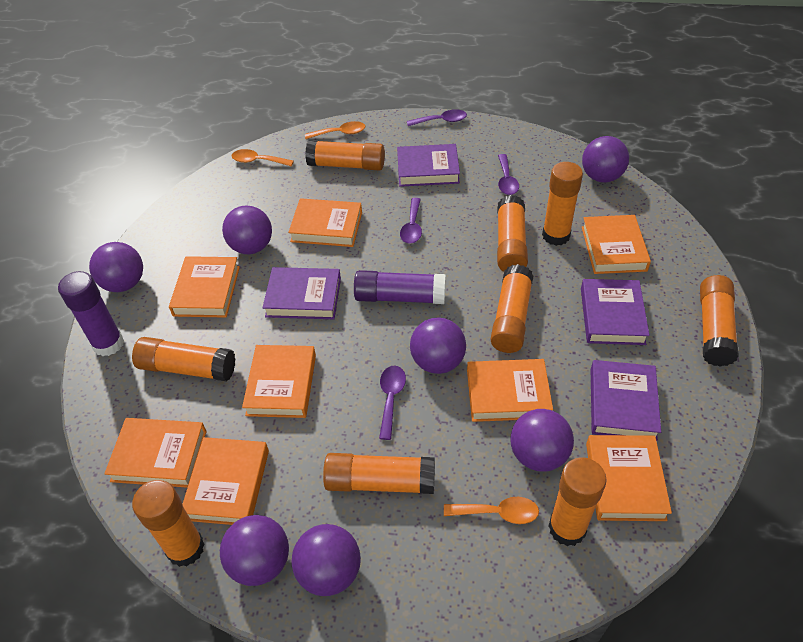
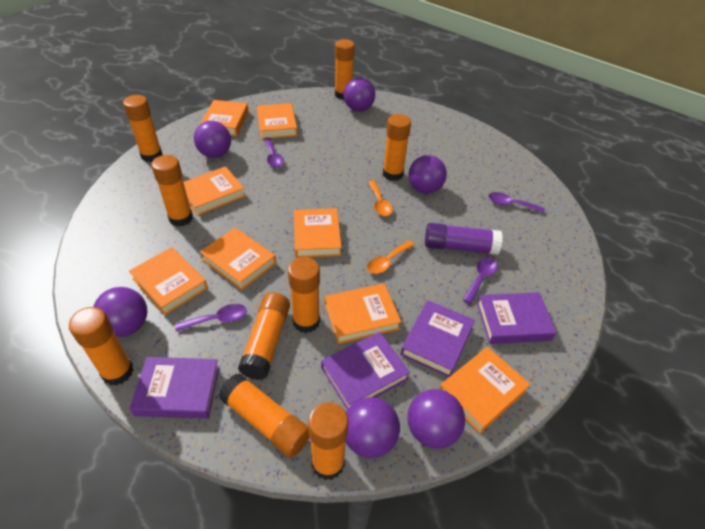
orange spoon: 3 -> 2
purple ball: 7 -> 6
purple glue stick: 2 -> 1

